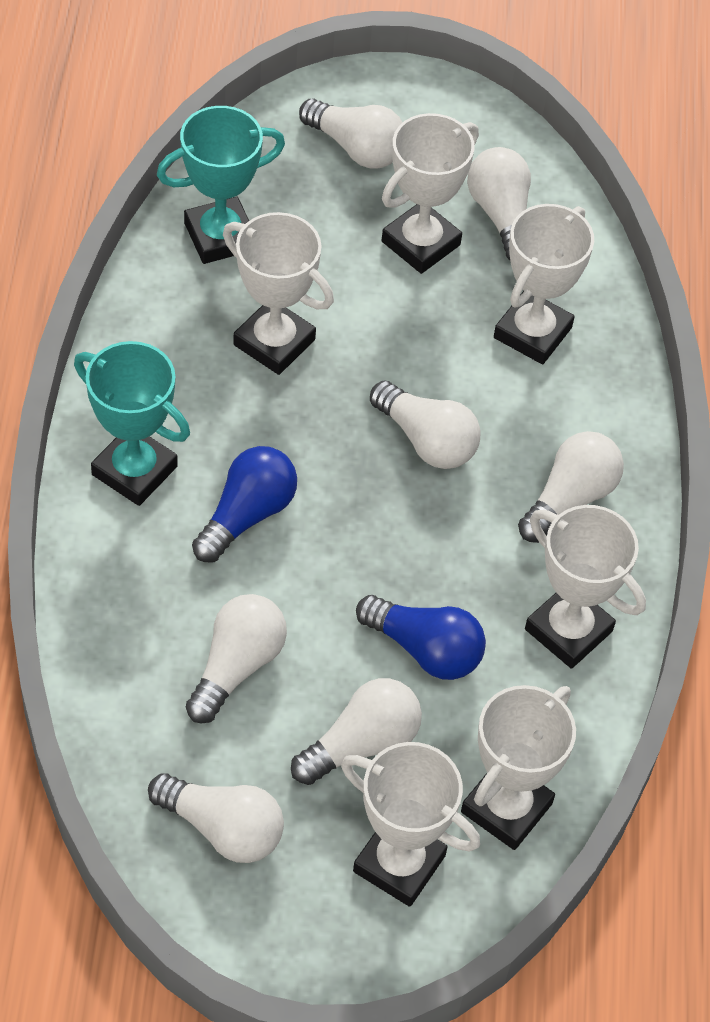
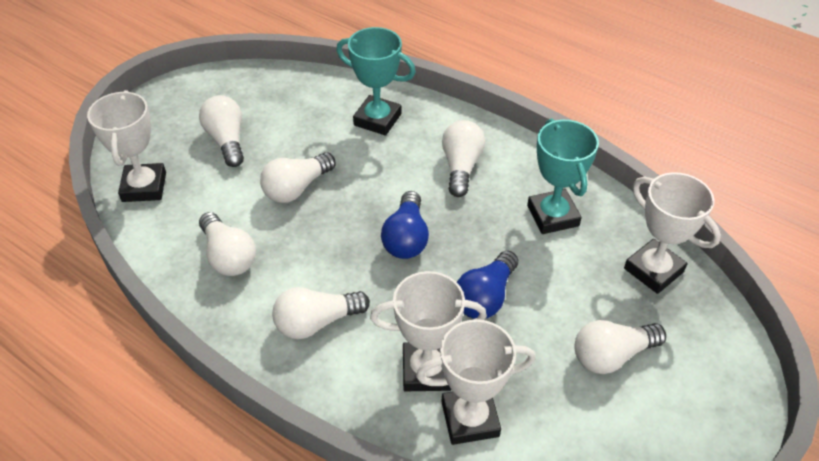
white light bulb: 7 -> 6
white trophy: 6 -> 4

